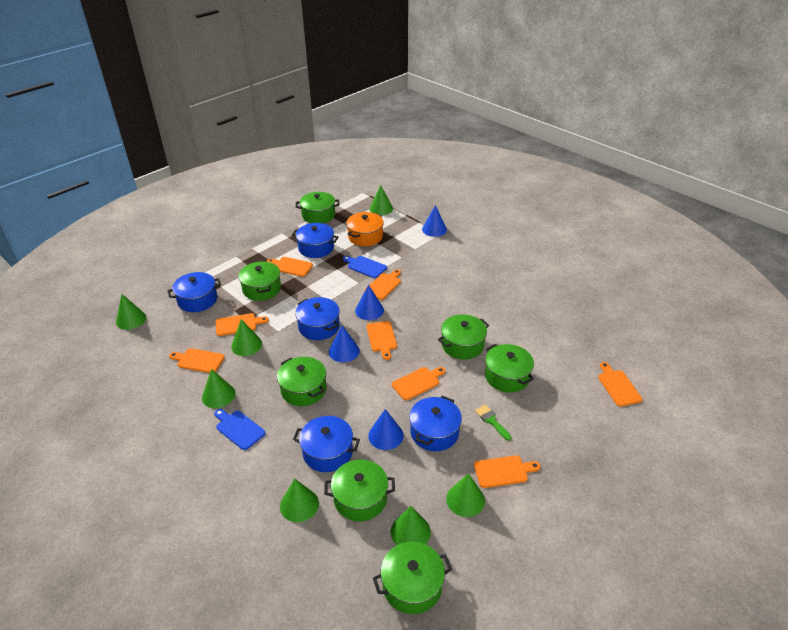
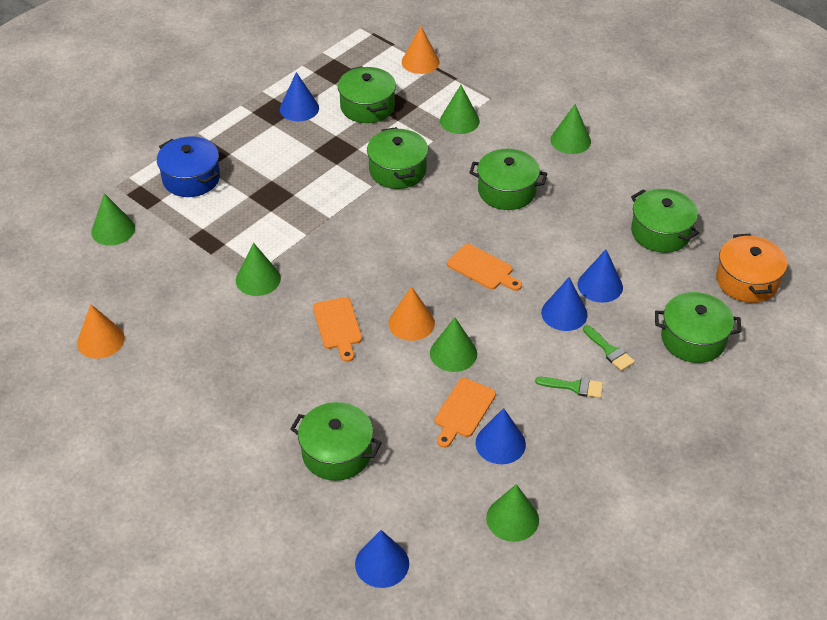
blue cone: 4 -> 5
blue cutting board: 2 -> 0
blue pot: 5 -> 1
green brush: 1 -> 2
green cone: 7 -> 6
green pot: 7 -> 6
orange cone: 0 -> 3
orange cutting board: 8 -> 3

